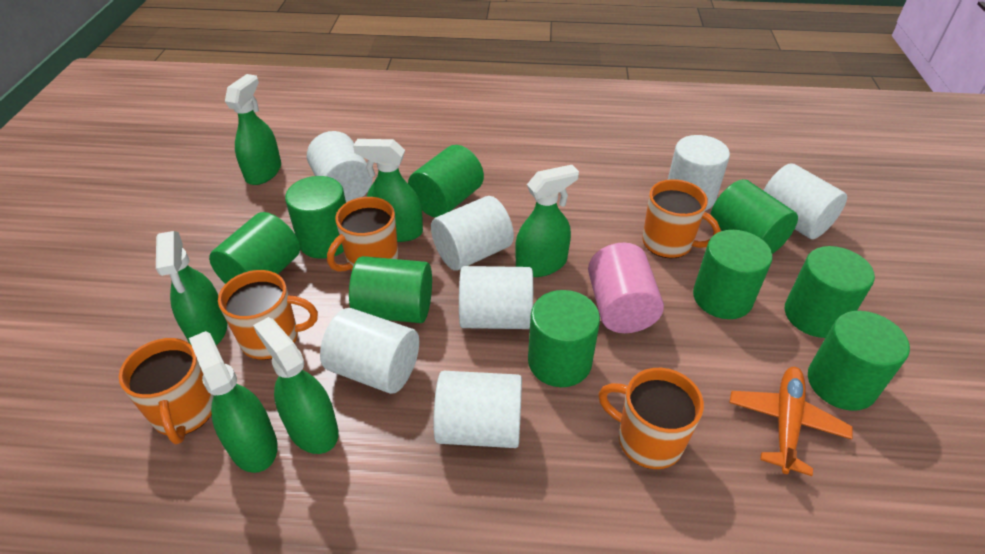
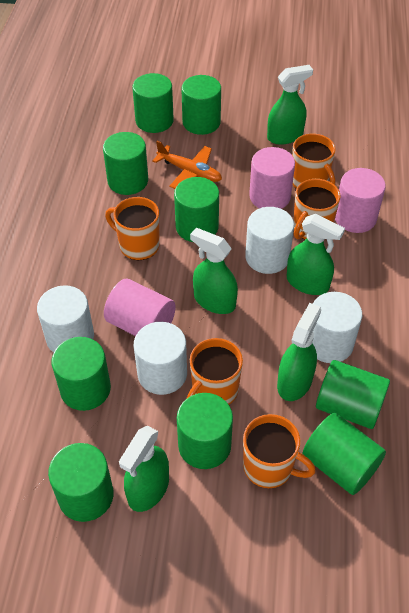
green spray bottle: 6 -> 5
pink cylinder: 1 -> 3
white cylinder: 7 -> 4

